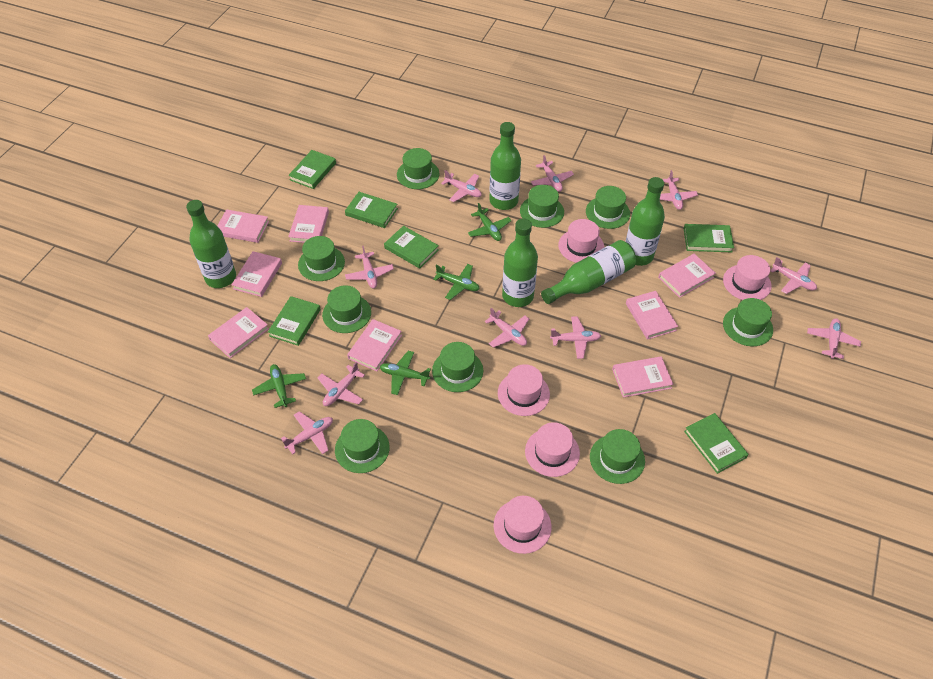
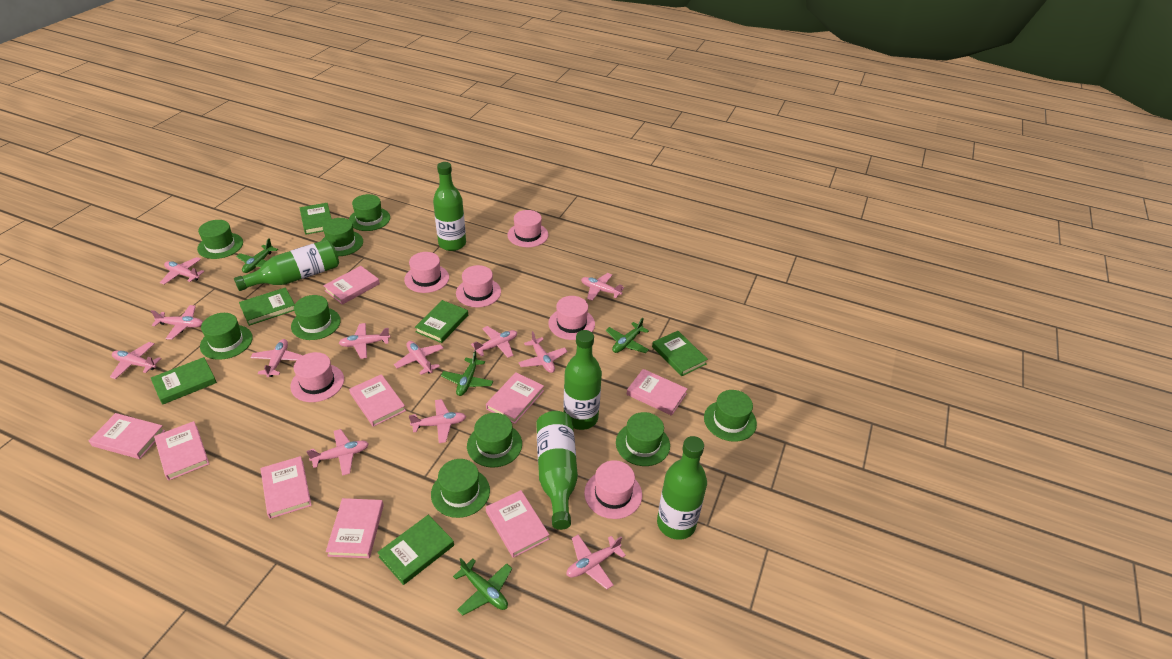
pink book: 8 -> 9
pink hat: 5 -> 6
pink plane: 10 -> 12

